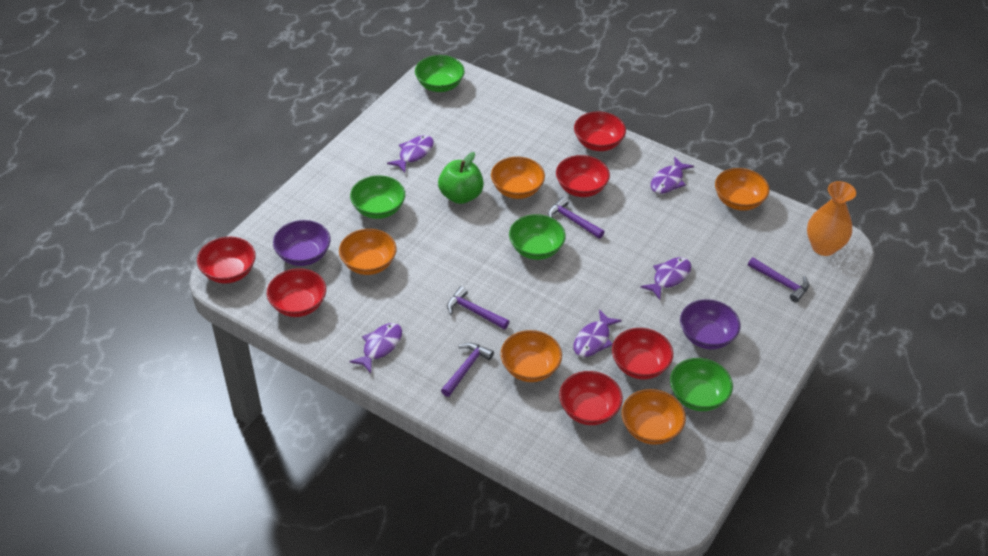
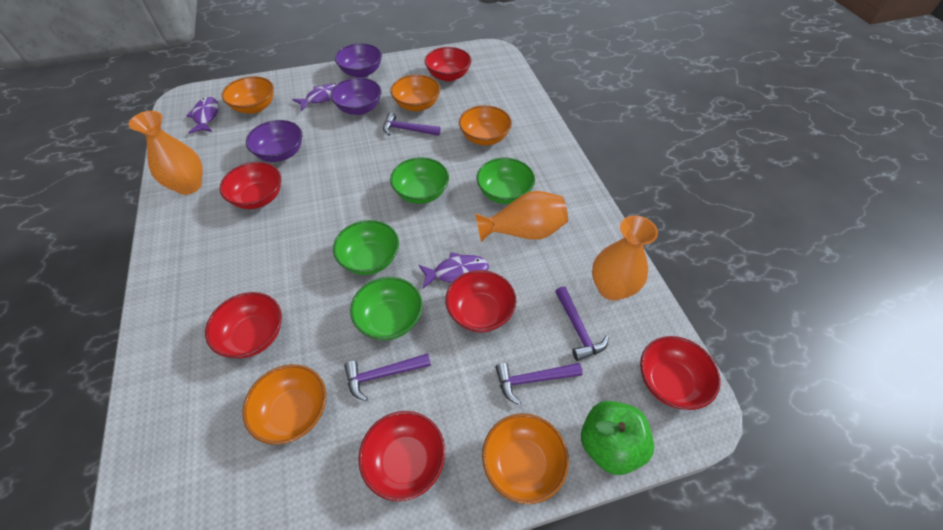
orange vase: 1 -> 3
purple bowl: 2 -> 3
purple fish: 5 -> 3

